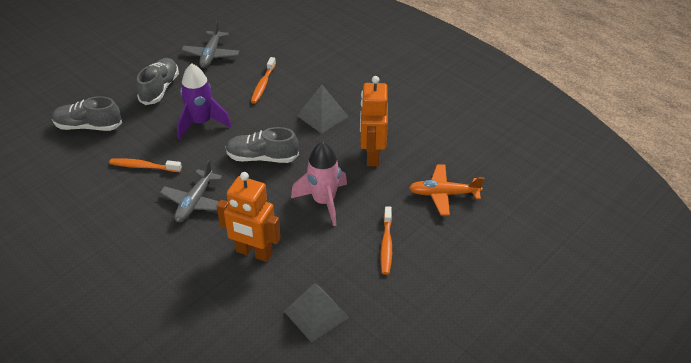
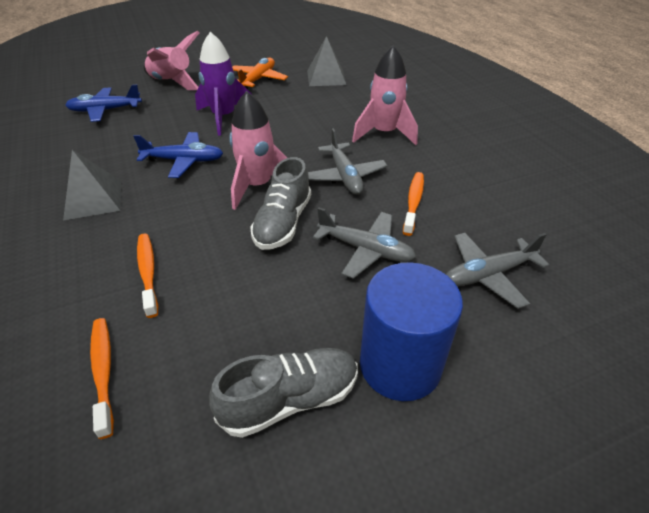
blue cylinder: 0 -> 1
blue plane: 0 -> 2
grey plane: 2 -> 3
grey shoe: 3 -> 2
orange robot: 2 -> 0
pink rocket: 1 -> 3

